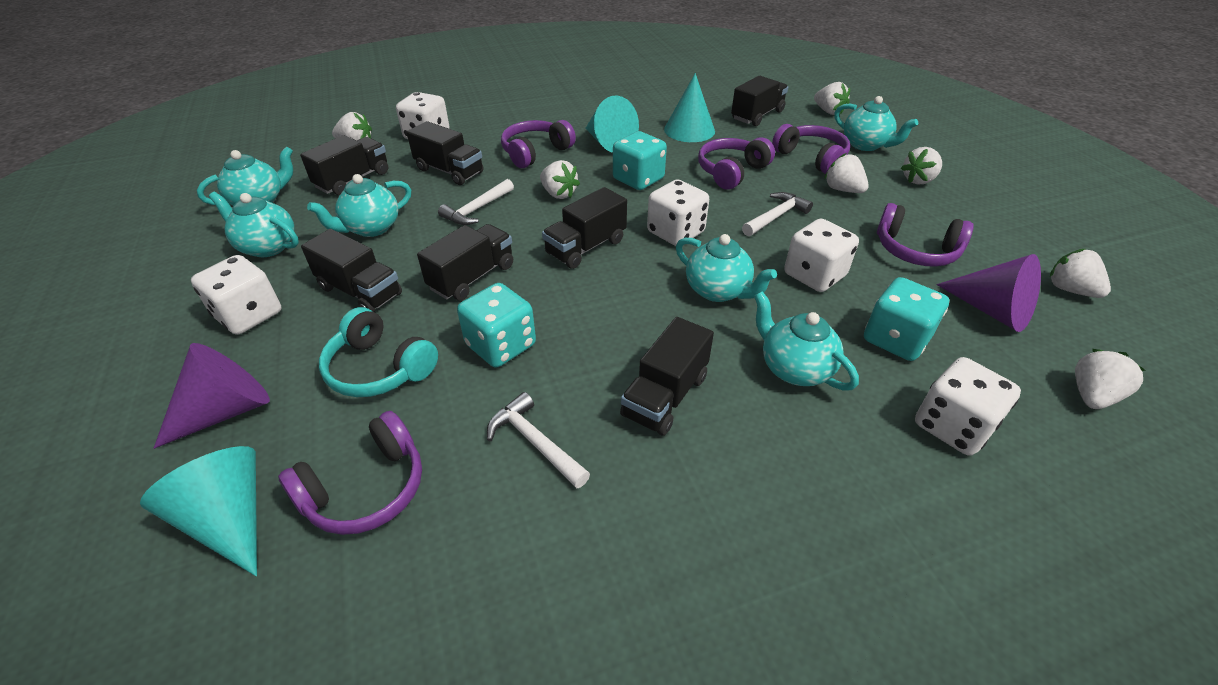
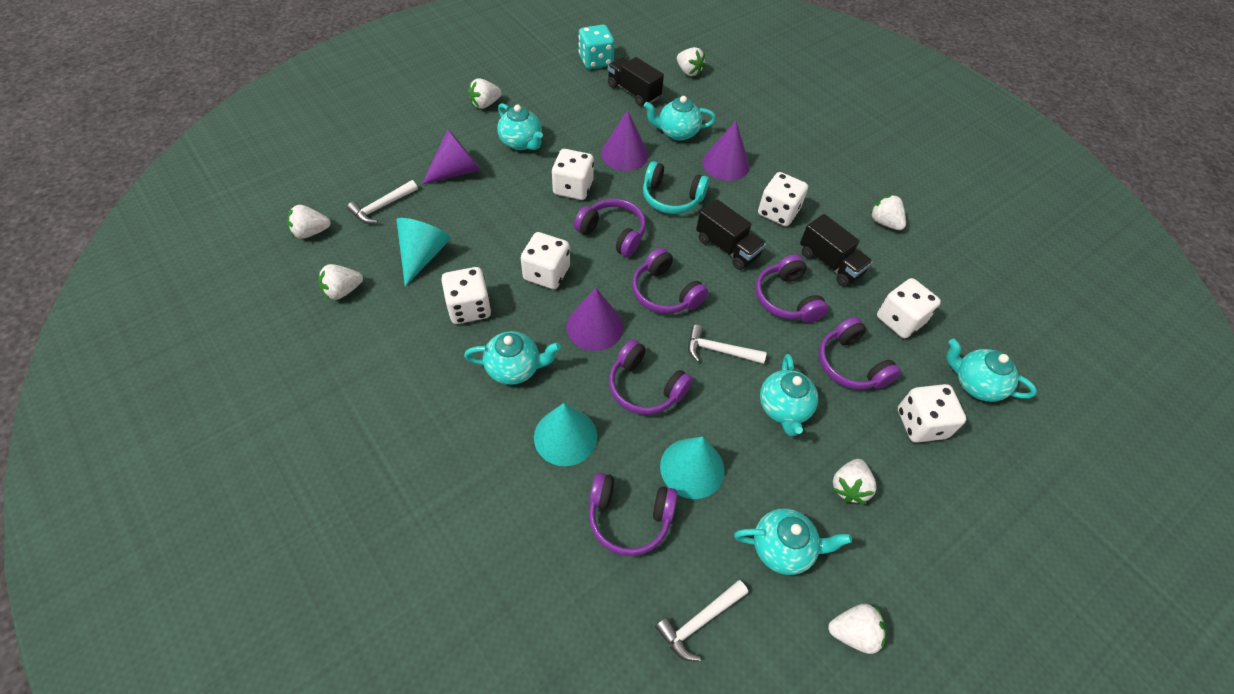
black truck: 7 -> 3
purple cone: 2 -> 4
purple headphones: 5 -> 6
turquoise dice: 3 -> 1
white dice: 5 -> 6

